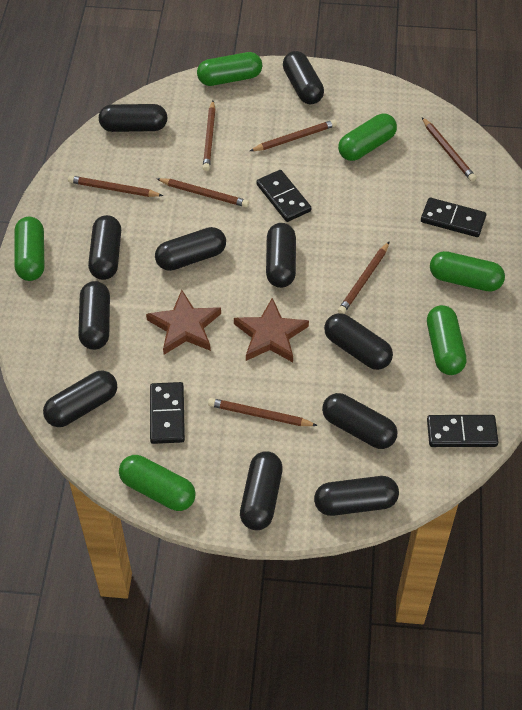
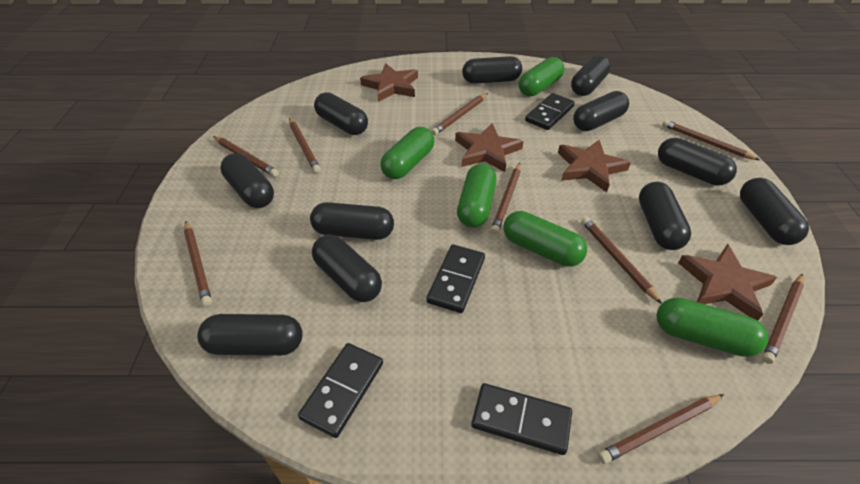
brown pencil: 7 -> 9
brown star: 2 -> 4
green capsule: 6 -> 5

